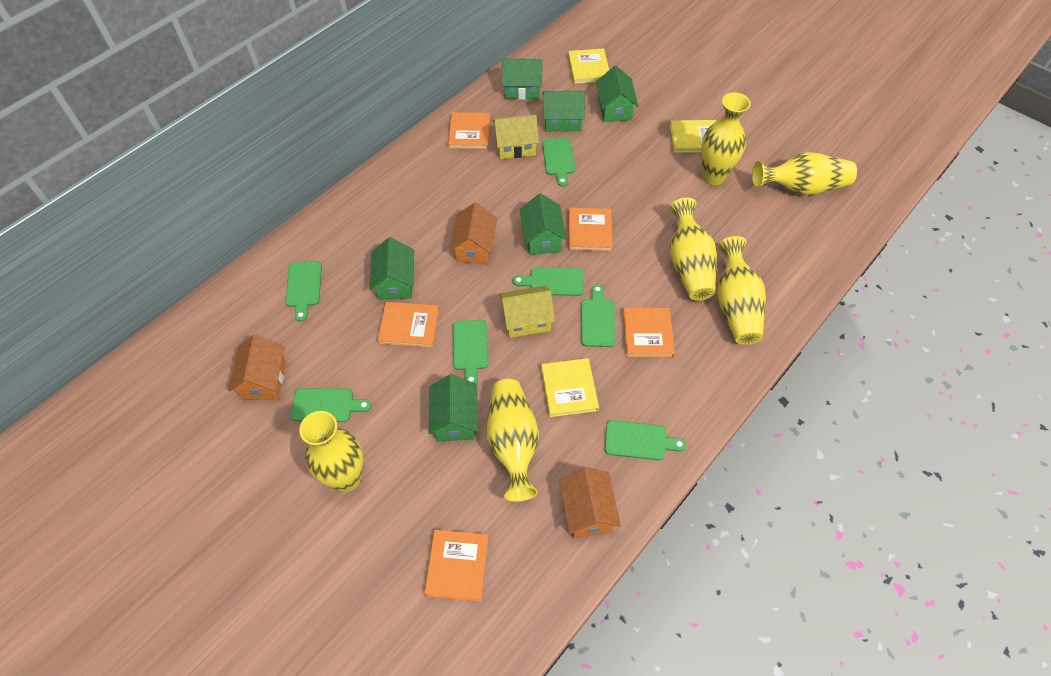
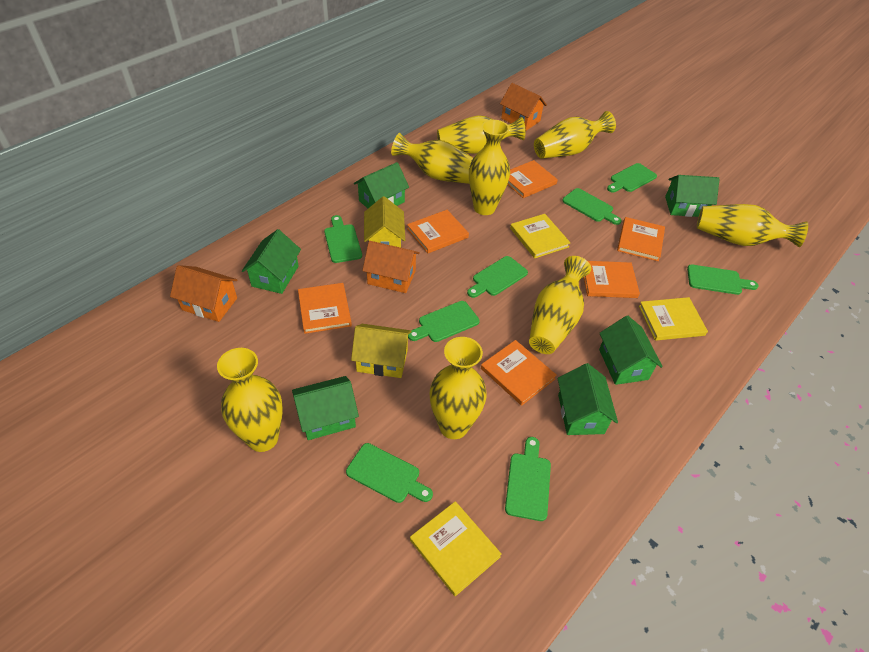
green cutting board: 7 -> 8
orange book: 5 -> 6
yellow vase: 6 -> 8

